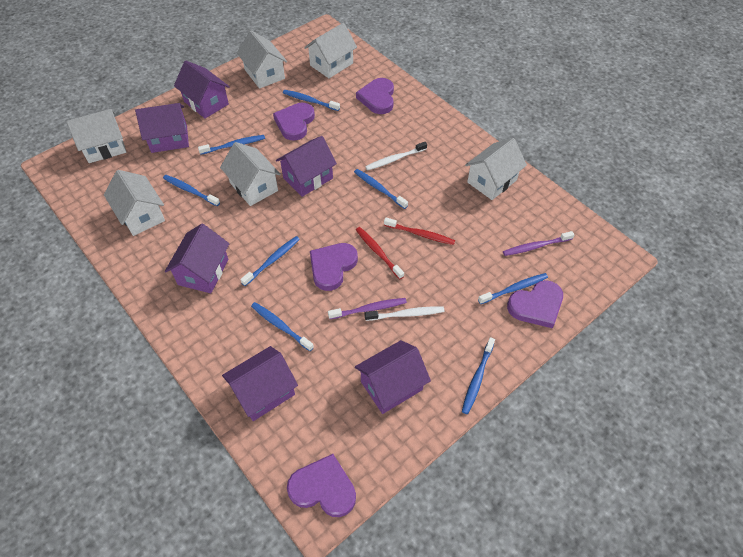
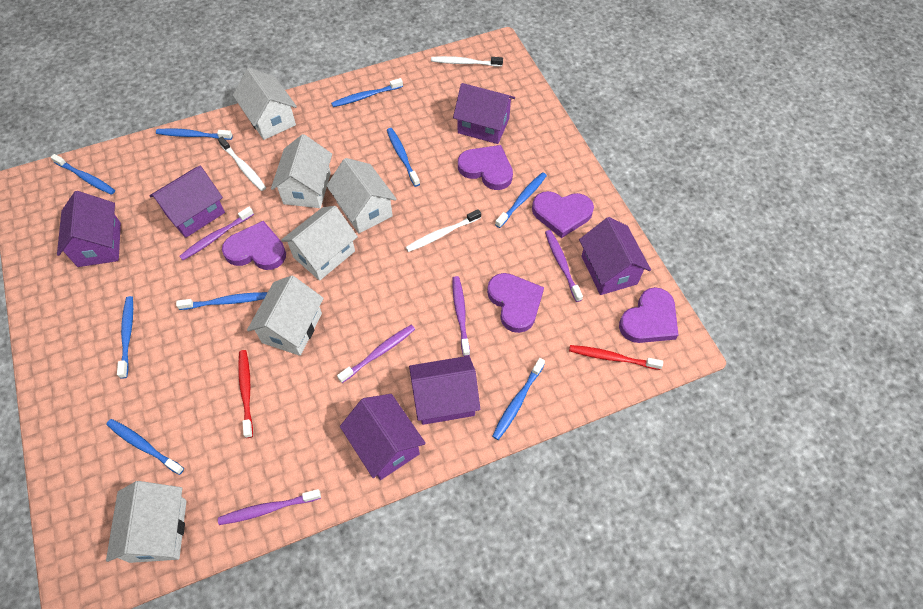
blue toothbrush: 8 -> 9
purple toothbrush: 2 -> 5
white toothbrush: 2 -> 3

